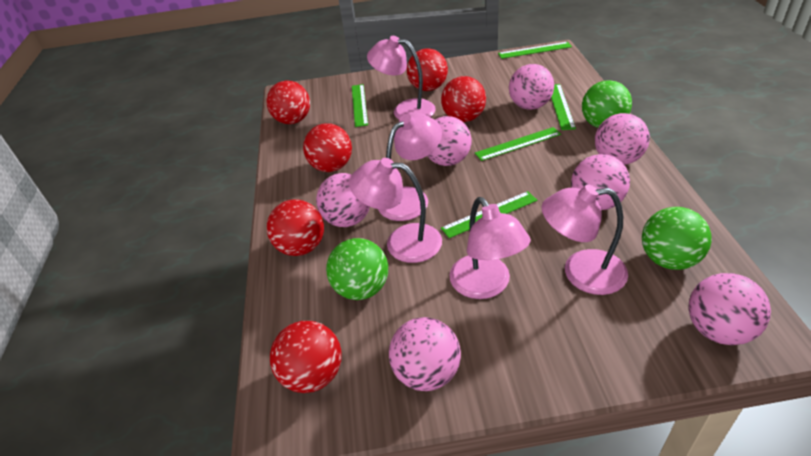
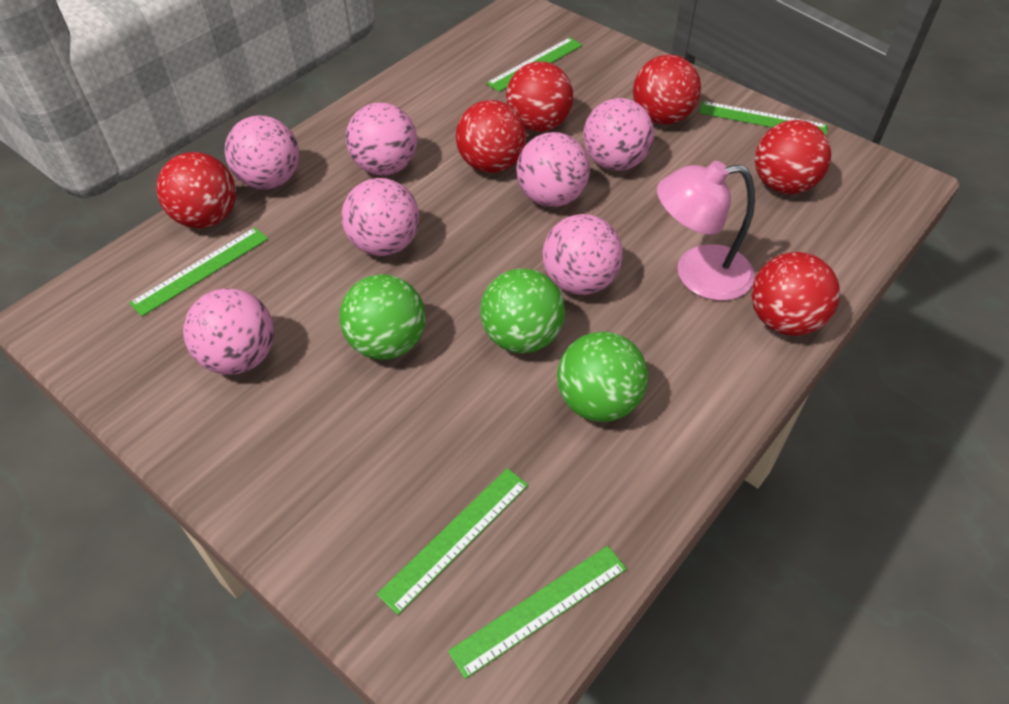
pink lamp: 5 -> 1

